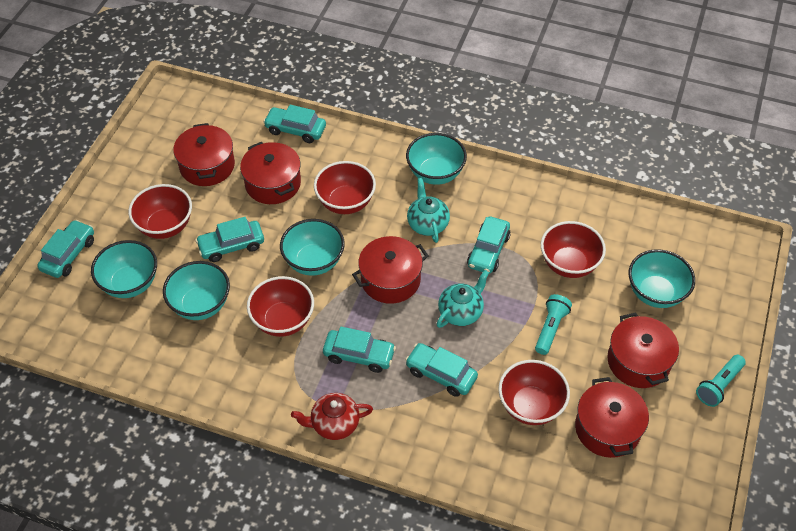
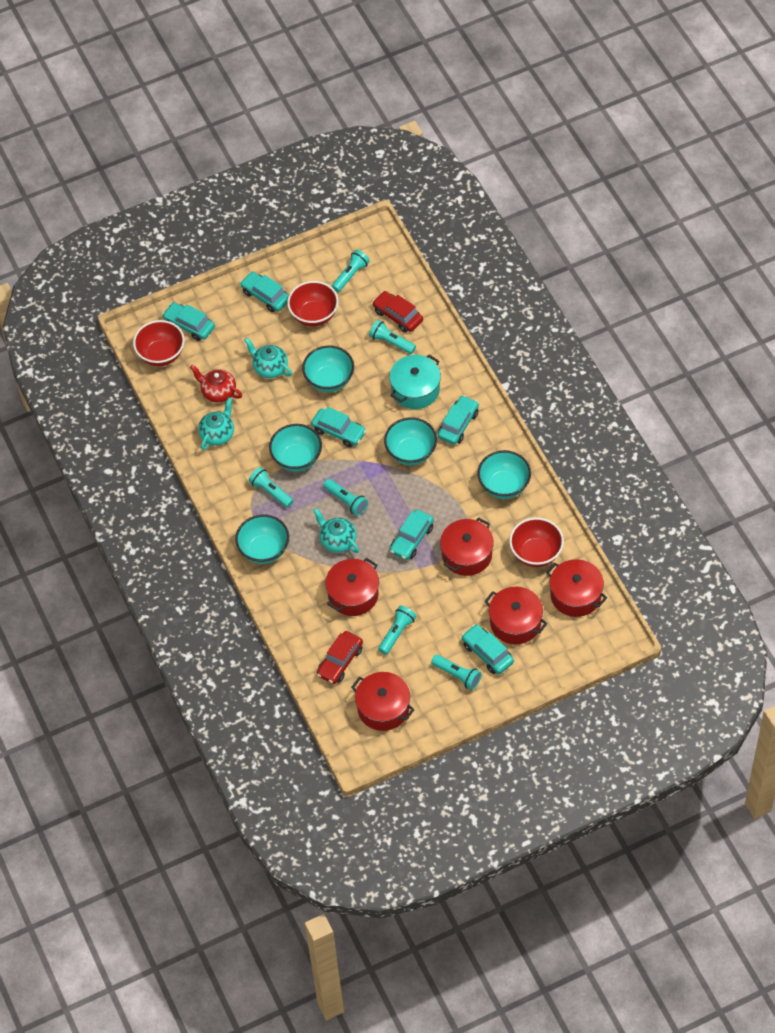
red bowl: 5 -> 3
red car: 0 -> 2
turquoise flashlight: 2 -> 6
turquoise pot: 0 -> 1
turquoise teapot: 2 -> 3

